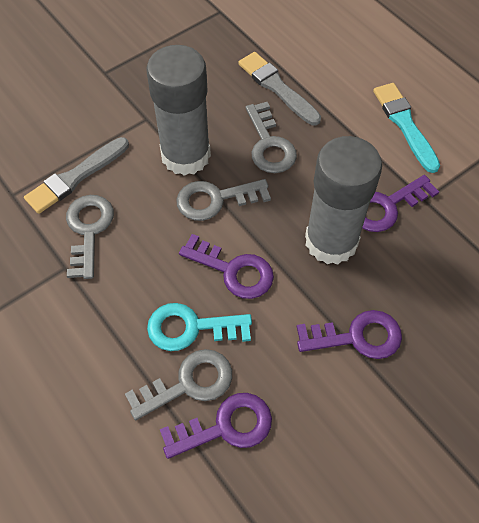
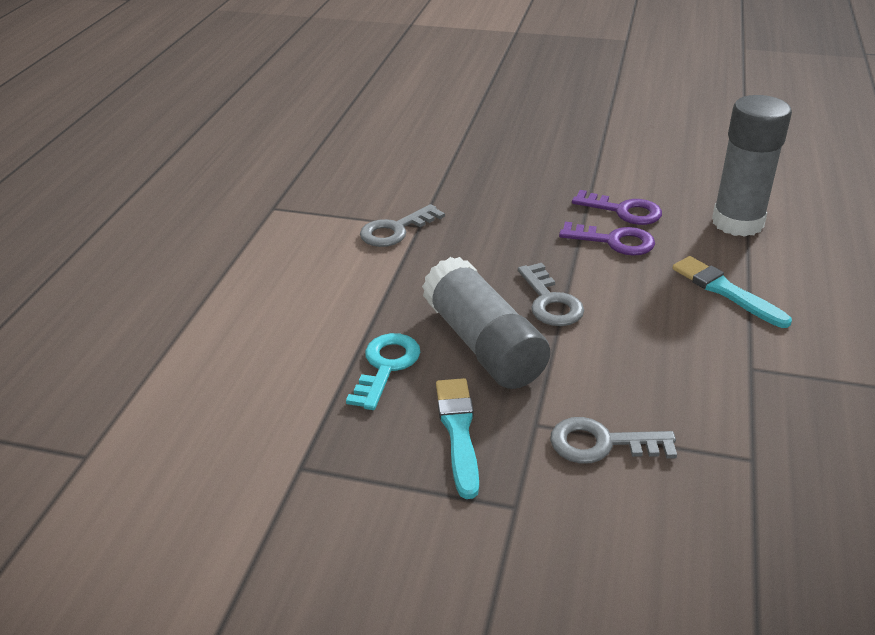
grey brush: 2 -> 0
grey key: 4 -> 3
purple key: 4 -> 2
turquoise brush: 1 -> 2

